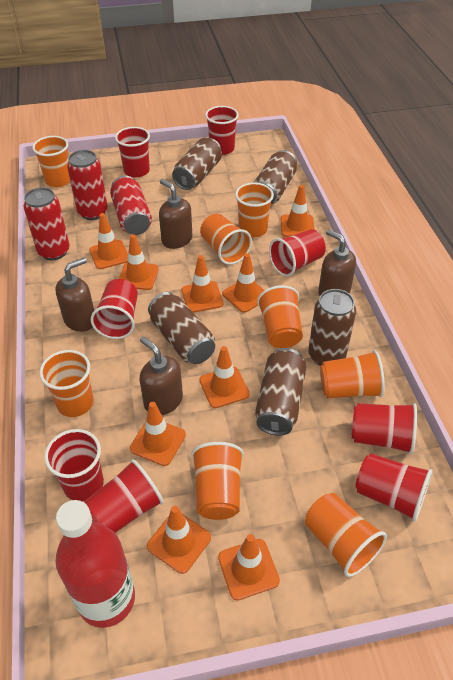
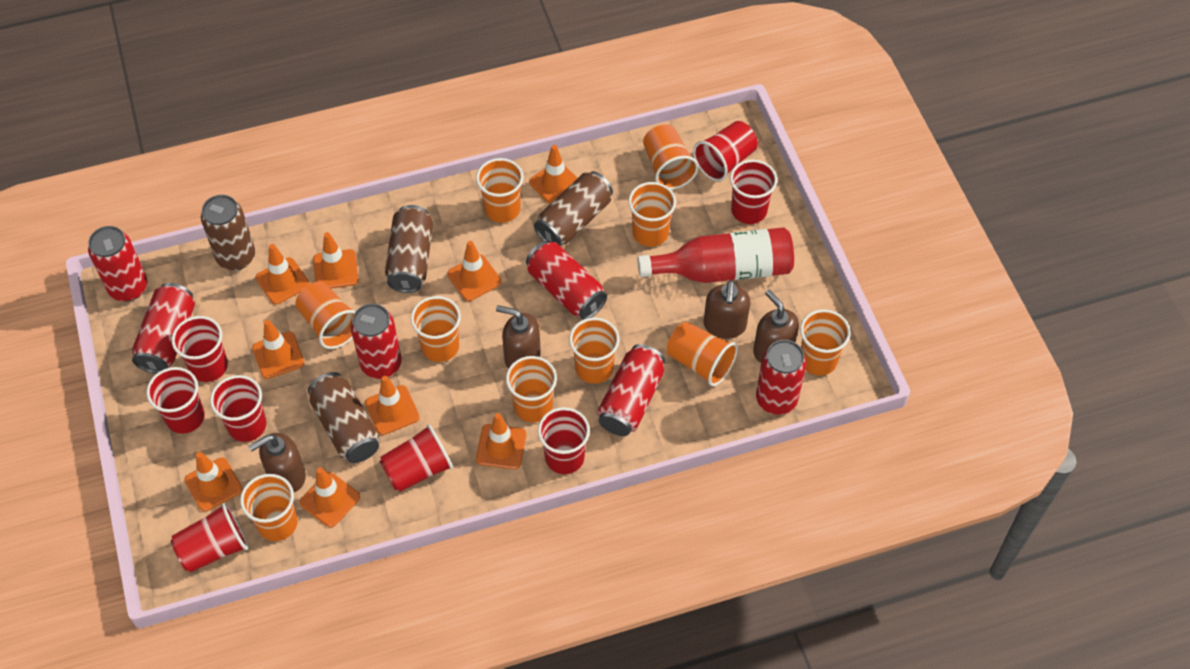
brown can: 5 -> 4
orange cup: 8 -> 10
red can: 3 -> 6

